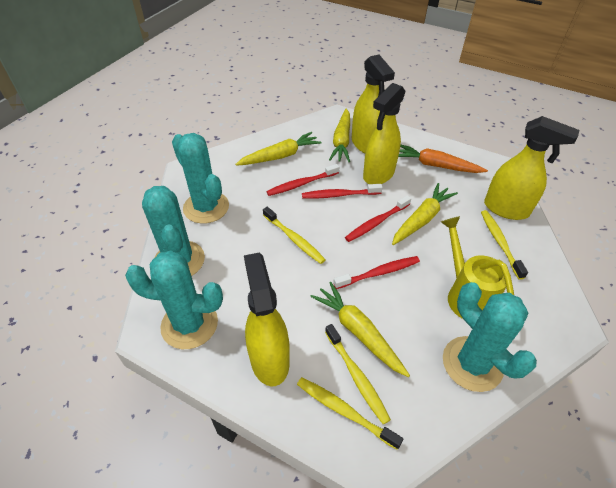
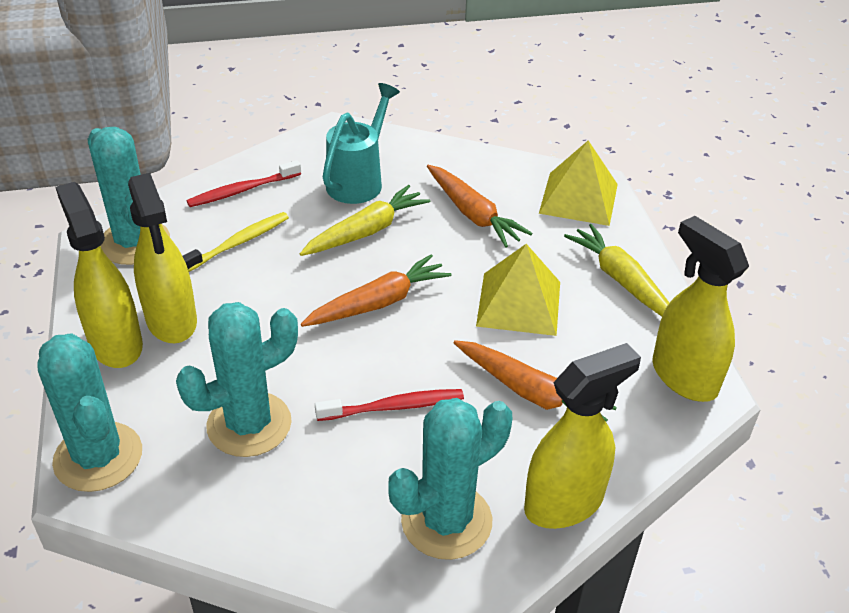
orange carrot: 1 -> 3
red toothbrush: 4 -> 2
turquoise watering can: 0 -> 1
yellow carrot: 4 -> 2
yellow pyramid: 0 -> 2
yellow toothbrush: 4 -> 1
yellow watering can: 1 -> 0

